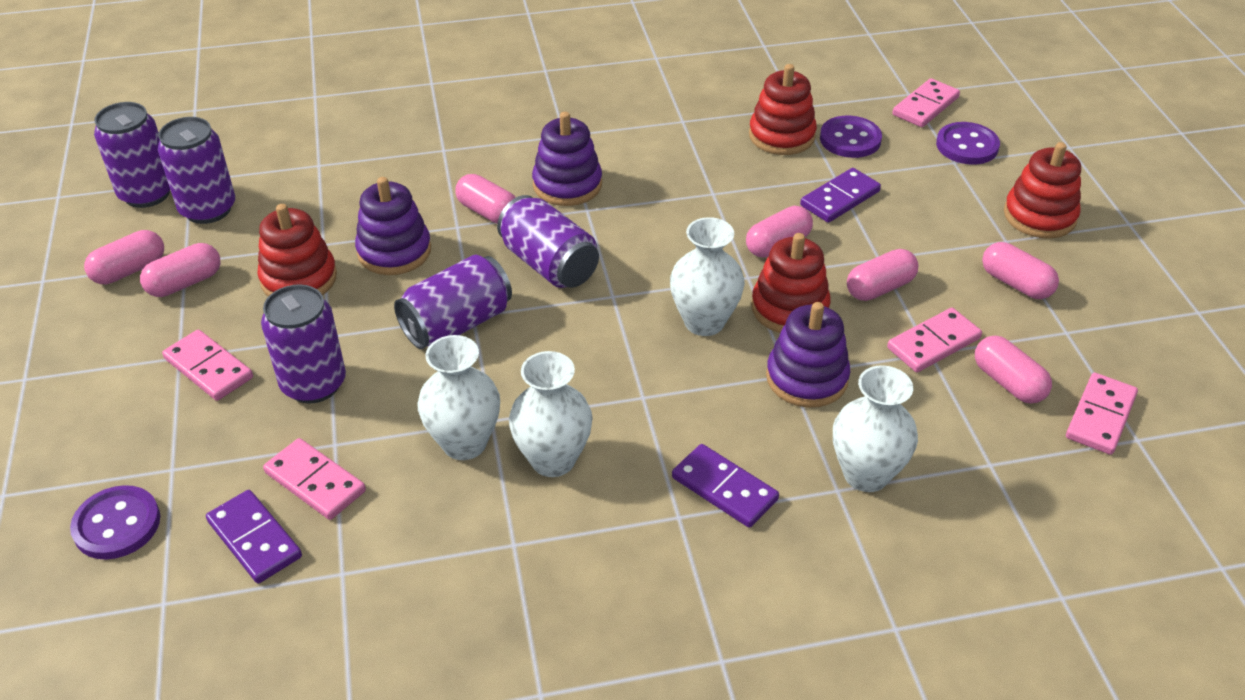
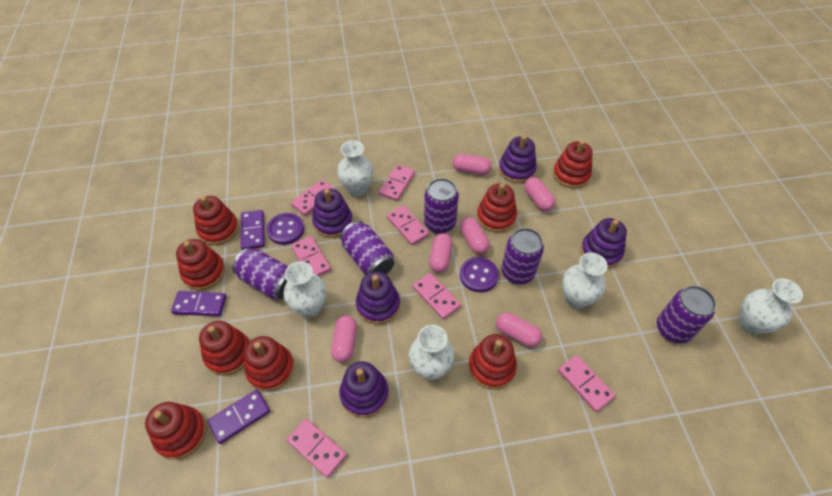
pink capsule: 7 -> 6
pink domino: 5 -> 7
purple button: 3 -> 2
purple stacking toy: 3 -> 5
red stacking toy: 4 -> 8
white vase: 4 -> 5

